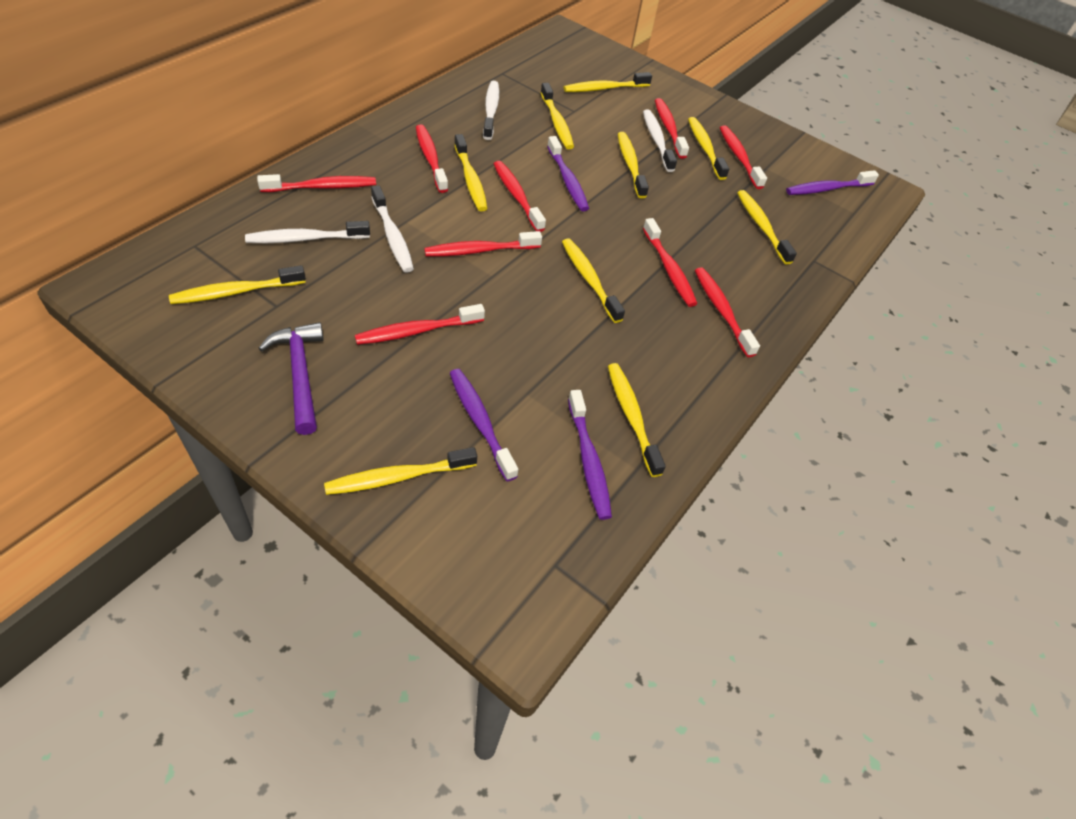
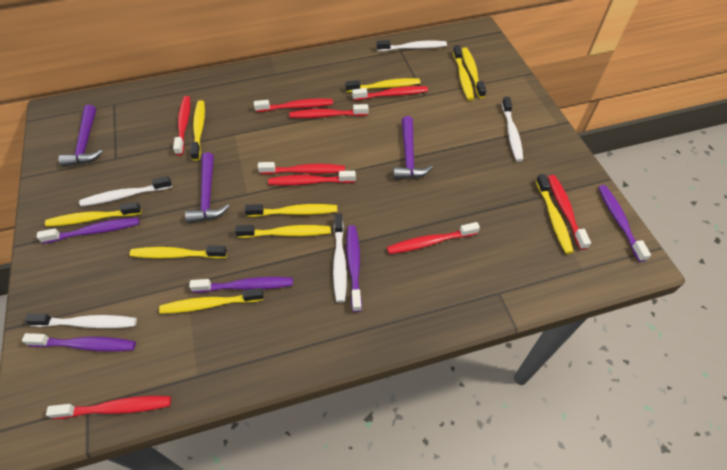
purple hammer: 1 -> 3
purple toothbrush: 4 -> 5
white toothbrush: 4 -> 5

